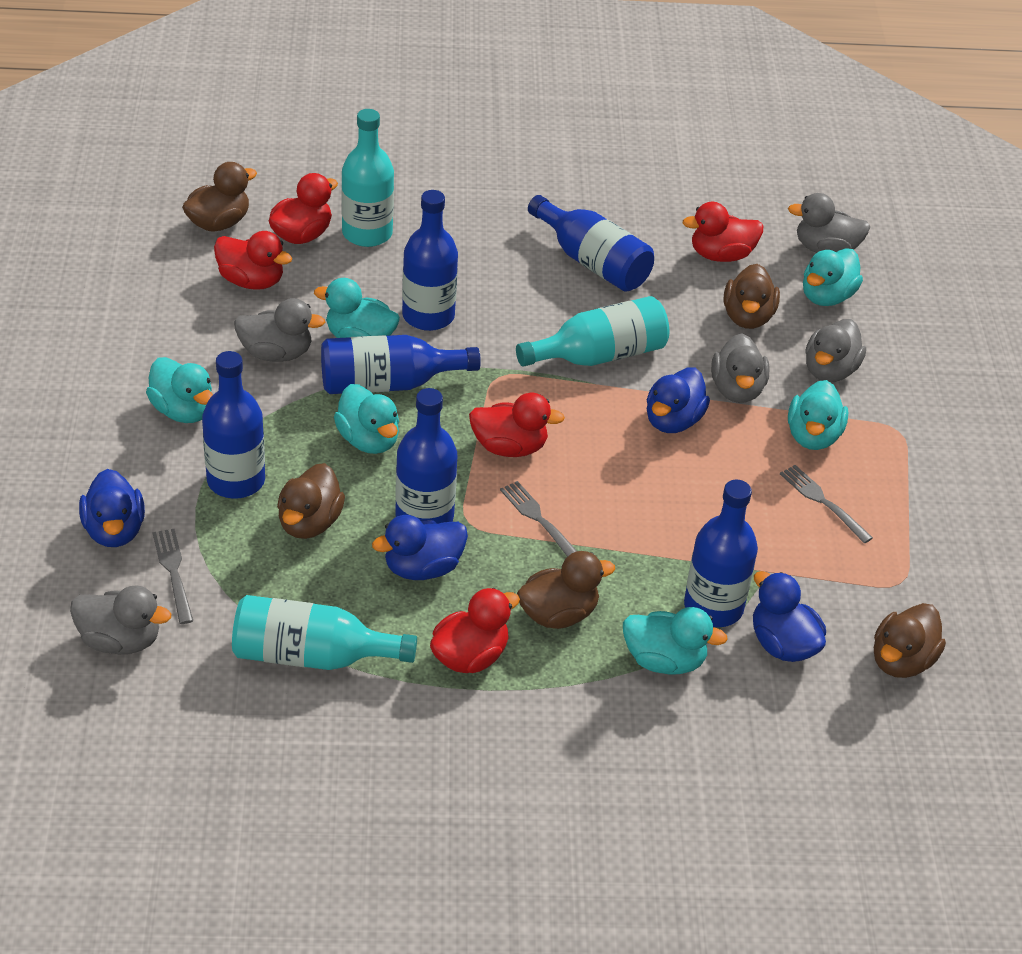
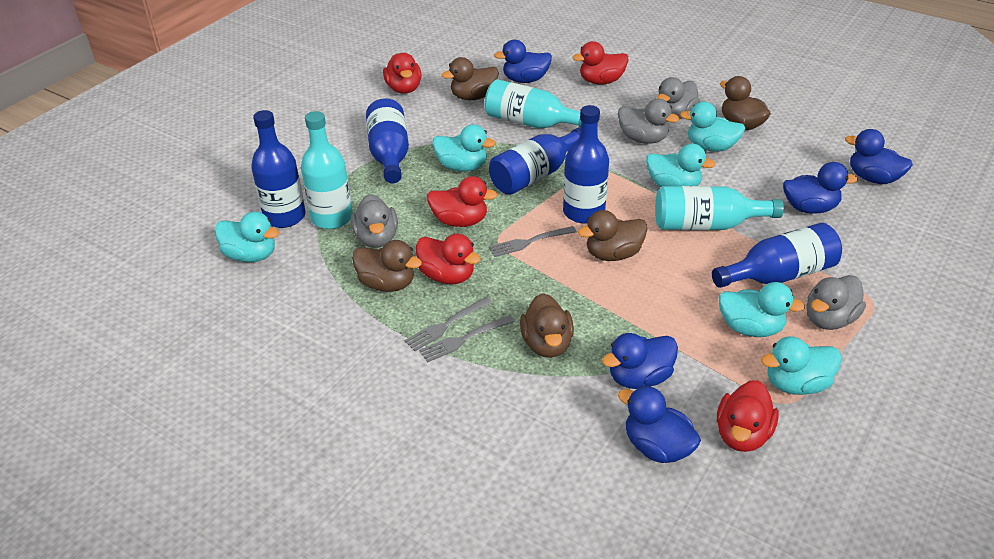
blue bottle: 6 -> 5
blue duck: 4 -> 5
grey duck: 5 -> 4

